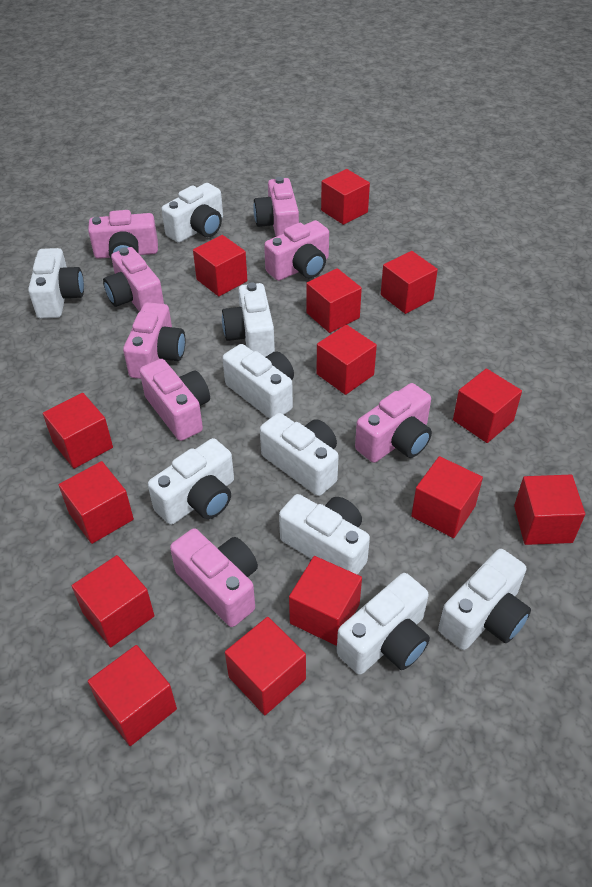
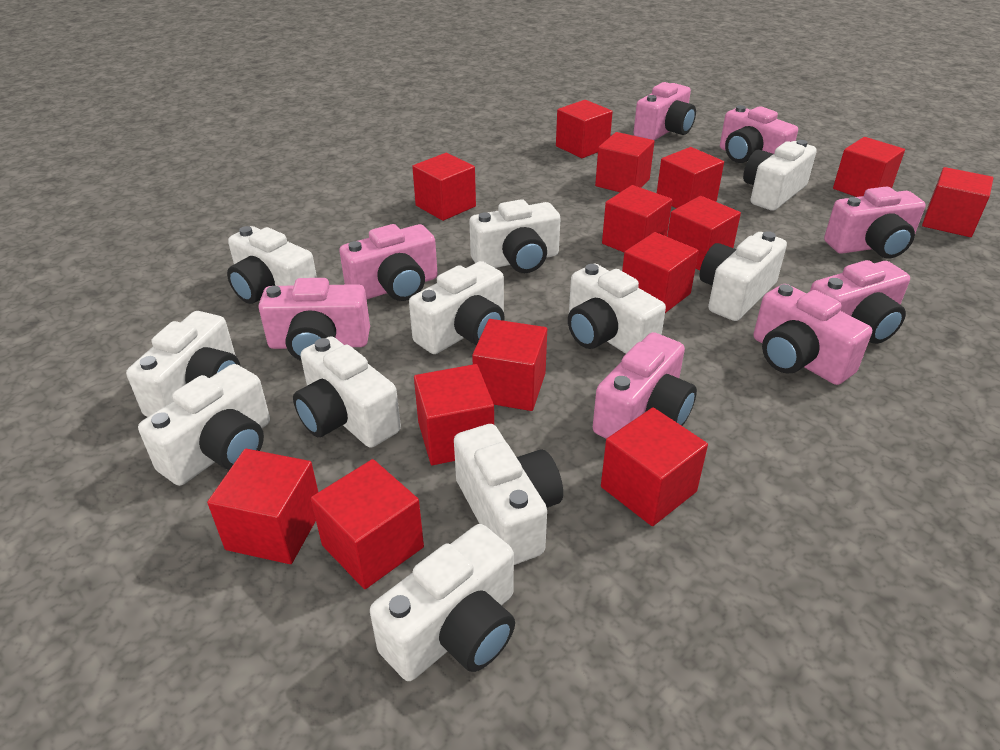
white camera: 9 -> 11

